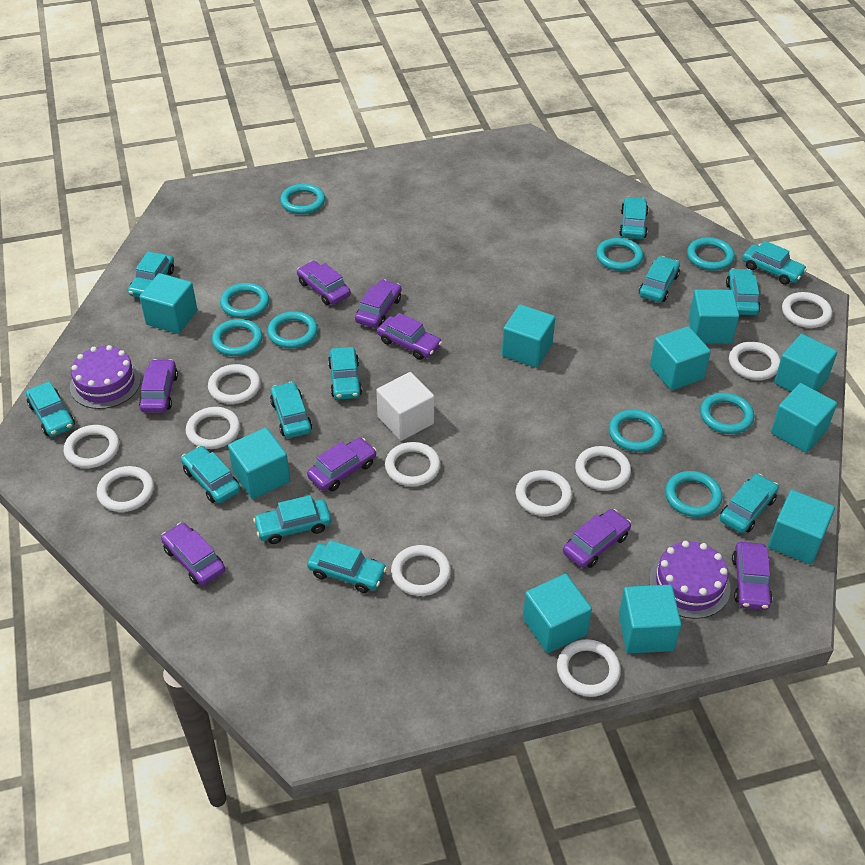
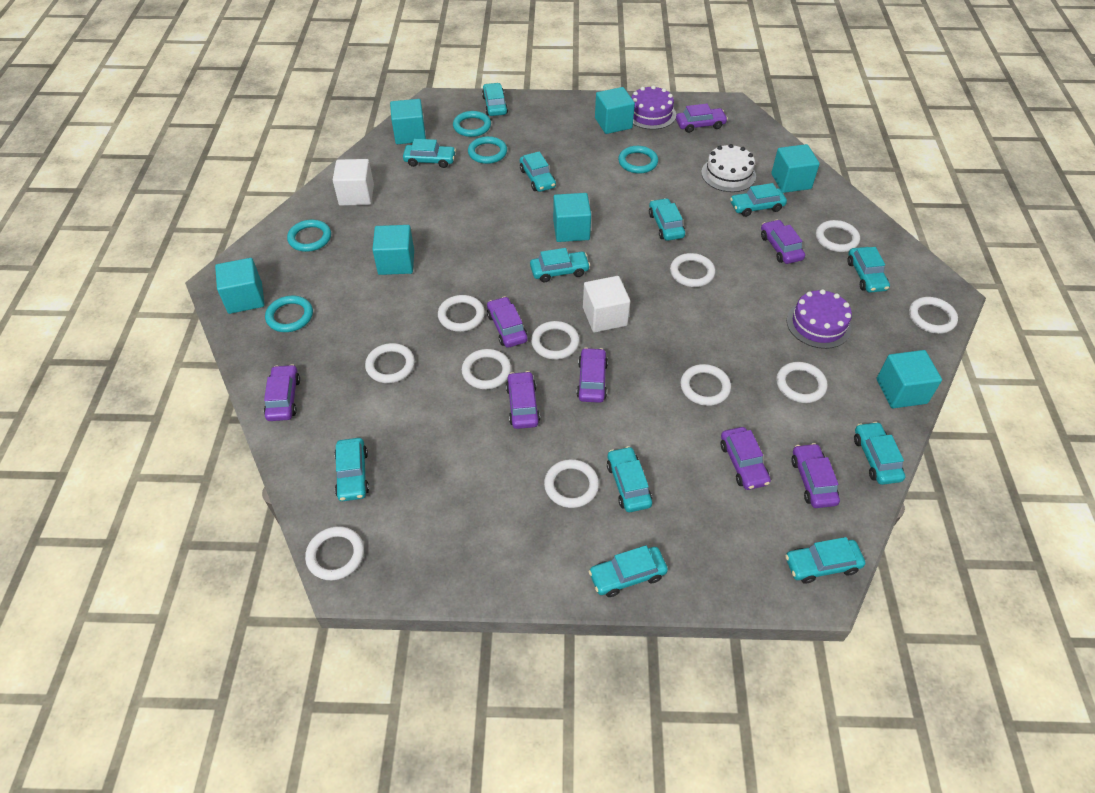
turquoise cube: 10 -> 7
turquoise ring: 9 -> 5
white cake: 0 -> 1
white cube: 1 -> 2

